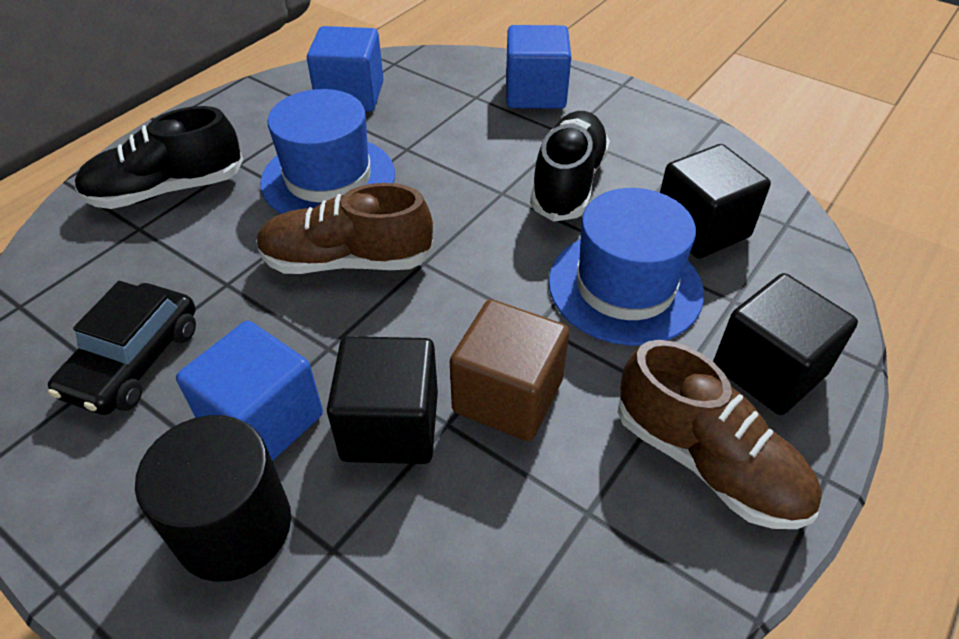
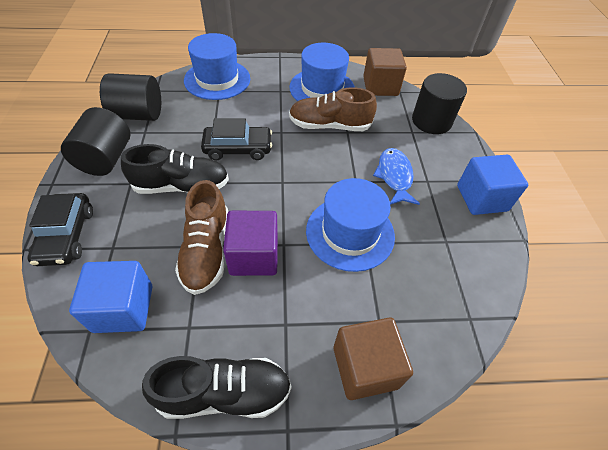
black car: 1 -> 2
black cube: 3 -> 0
black cylinder: 1 -> 3
blue cube: 3 -> 2
blue fish: 0 -> 1
blue hat: 2 -> 3
brown cube: 1 -> 2
purple cube: 0 -> 1

